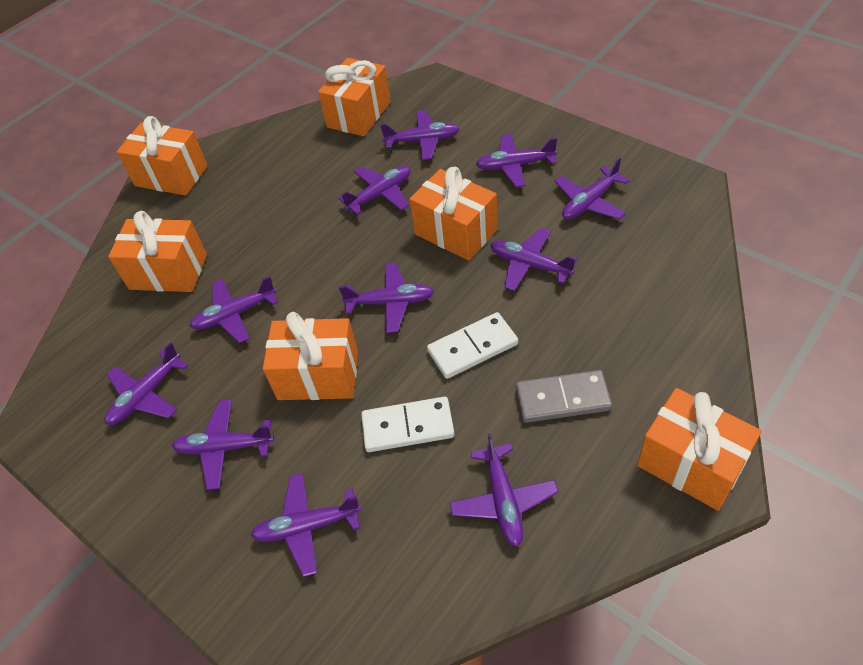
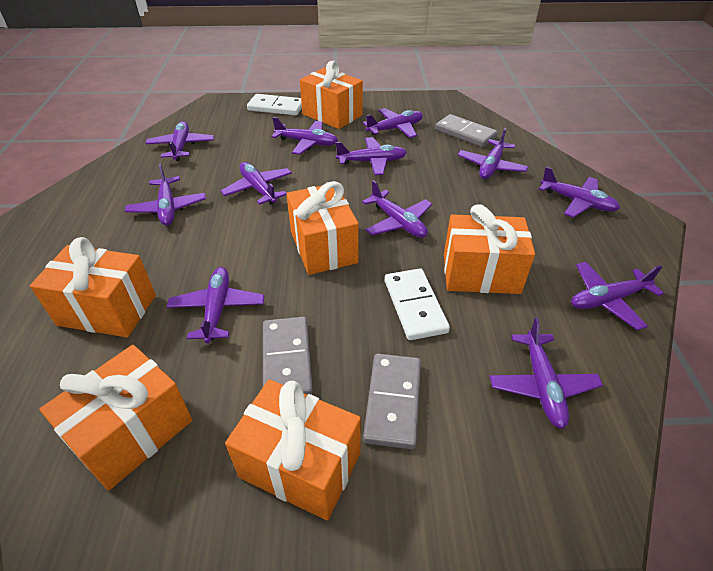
grey domino: 1 -> 3
purple plane: 11 -> 12

